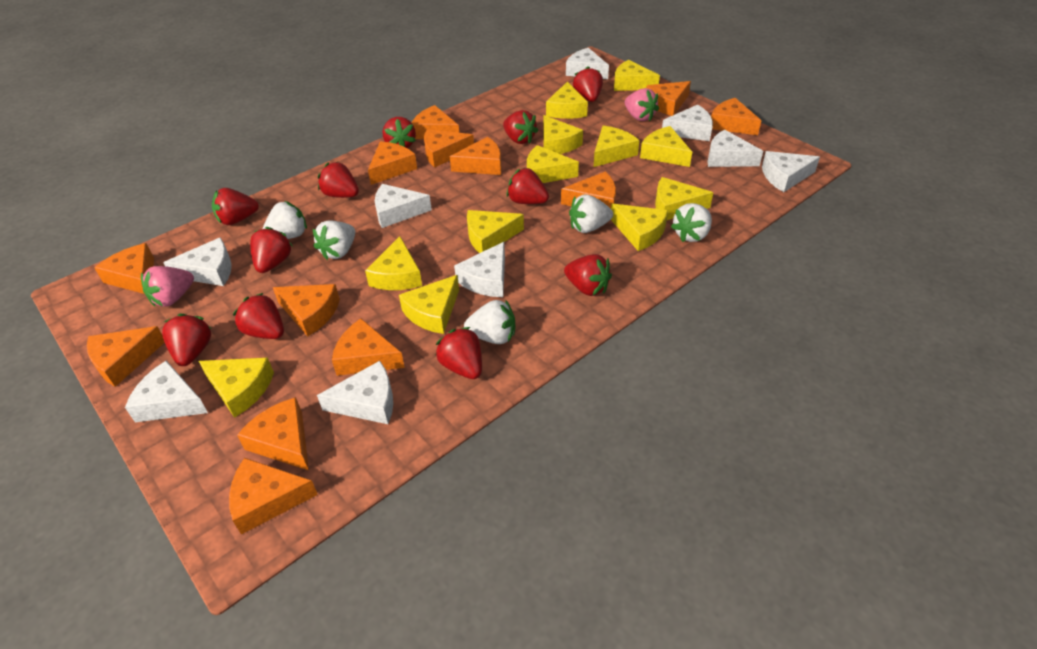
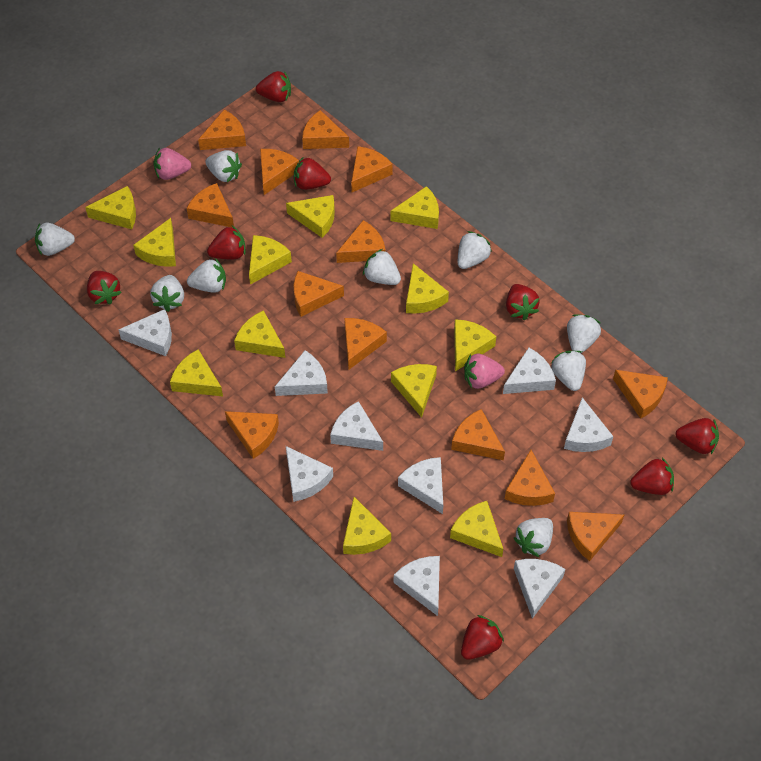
red strawberry: 11 -> 8
white strawberry: 5 -> 9

